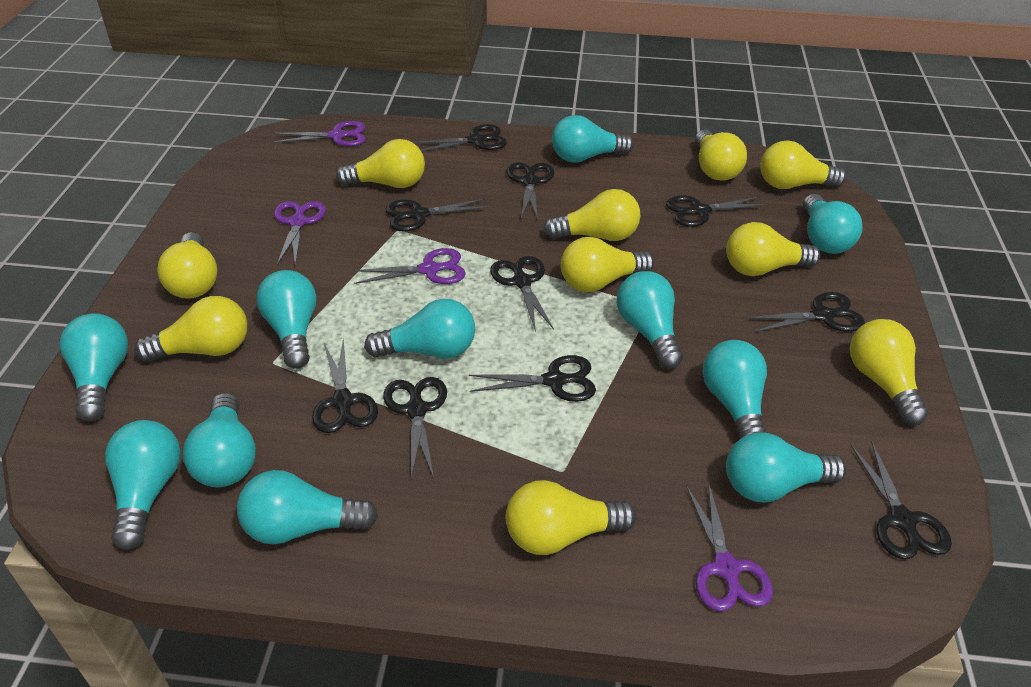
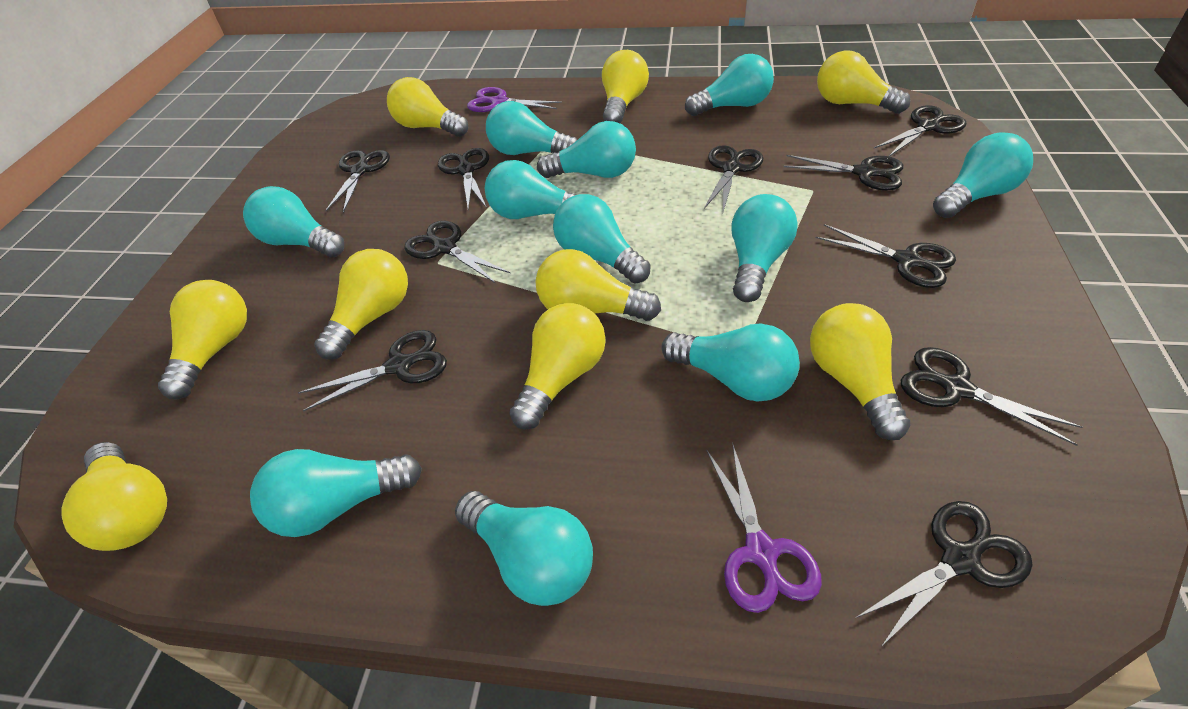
purple scissors: 4 -> 2
yellow light bulb: 10 -> 9

